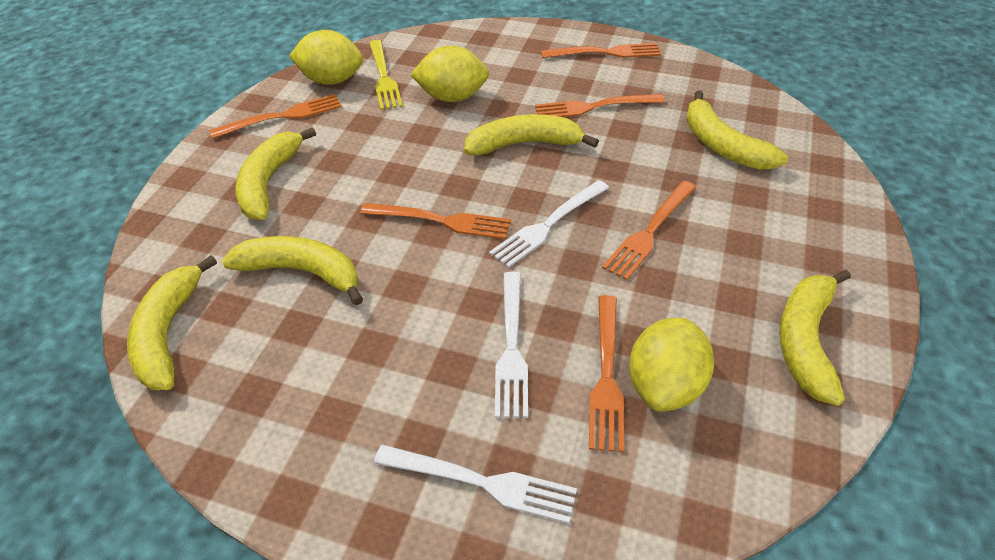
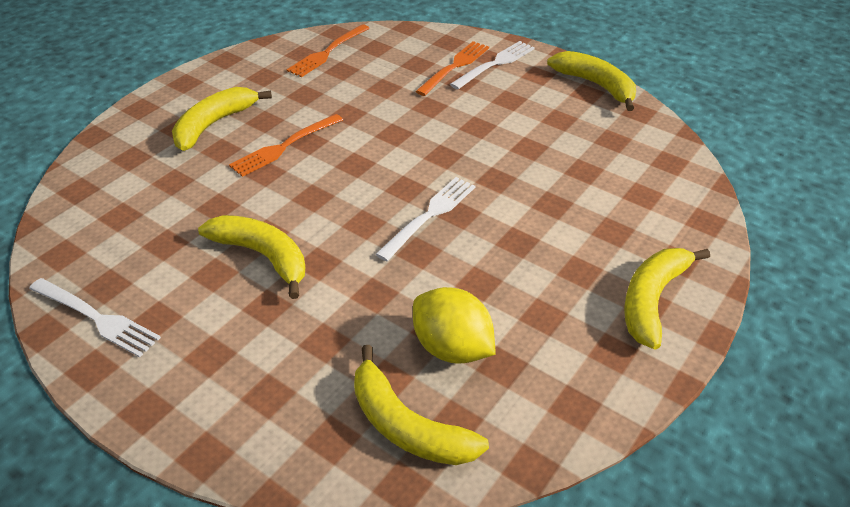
orange fork: 6 -> 3
yellow banana: 6 -> 5
yellow fork: 1 -> 0
yellow lemon: 3 -> 1

